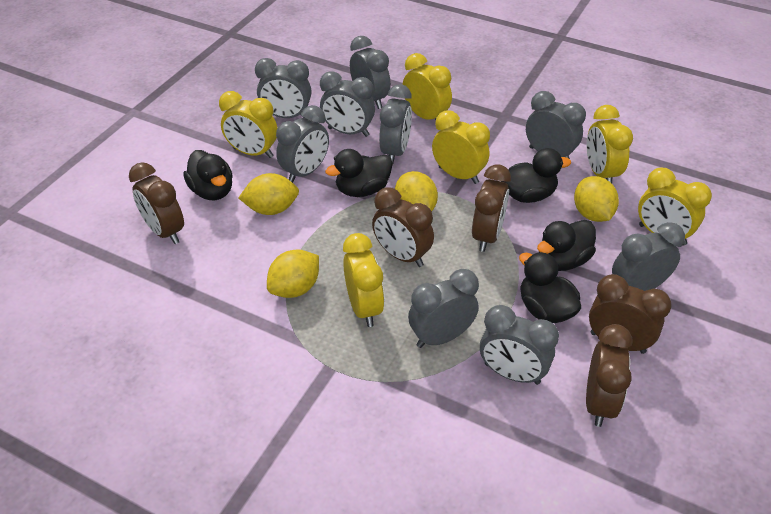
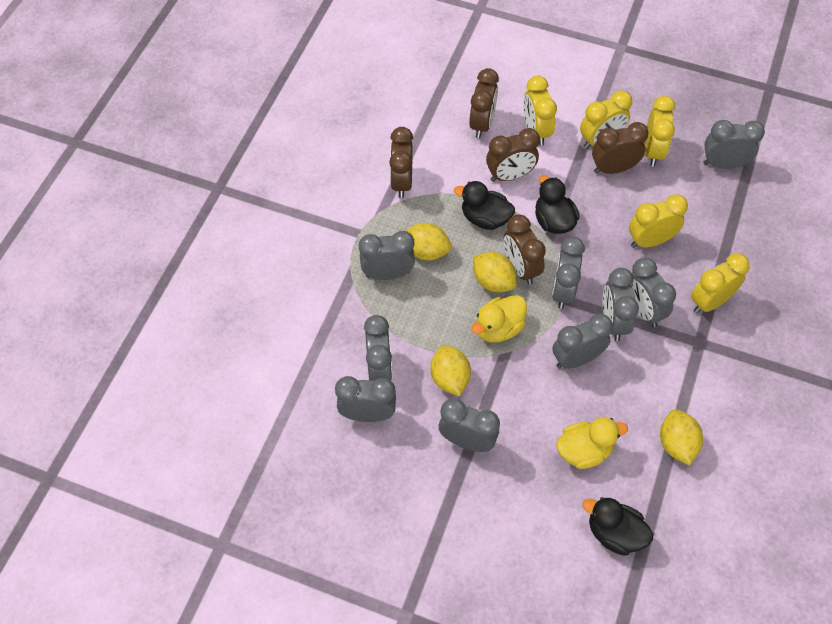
black duck: 5 -> 3
yellow clock: 6 -> 5
yellow duck: 0 -> 2

